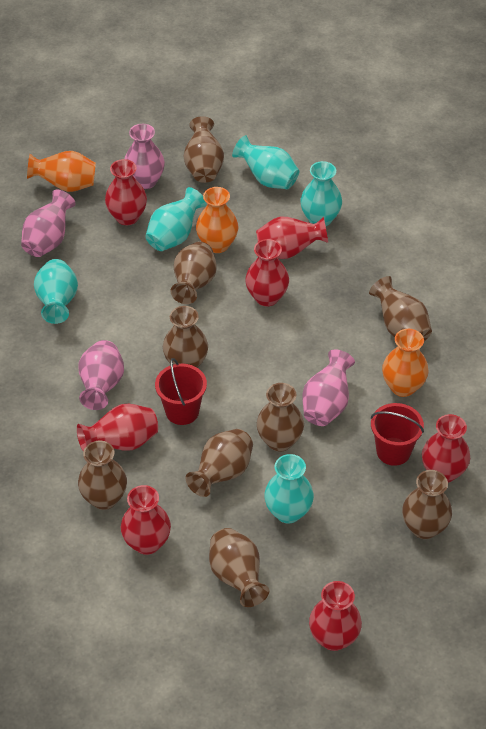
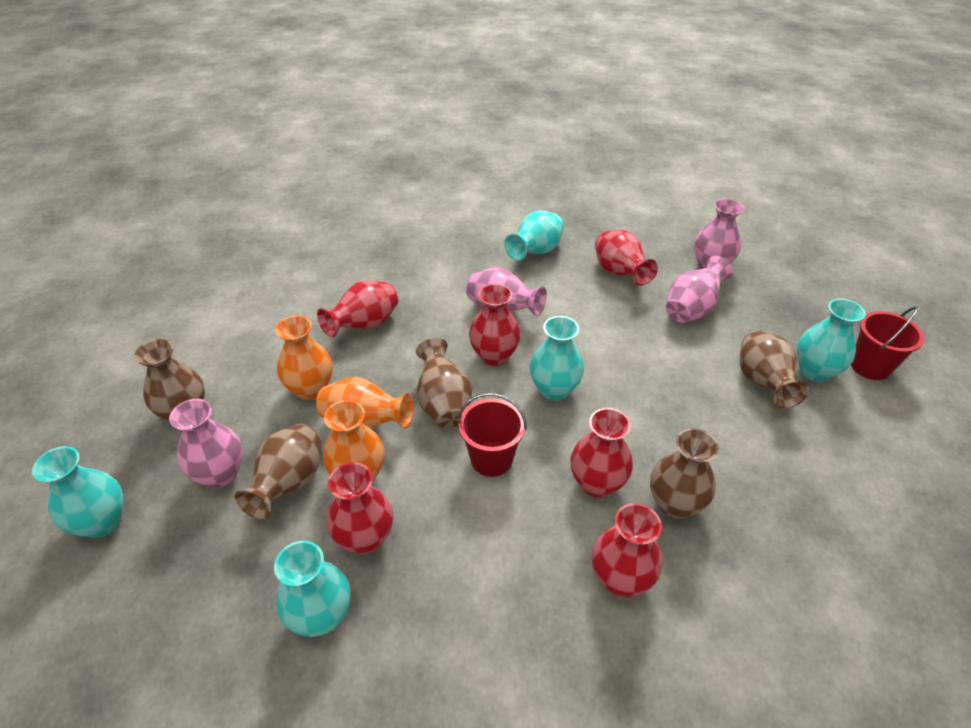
brown vase: 9 -> 5
red vase: 7 -> 6

